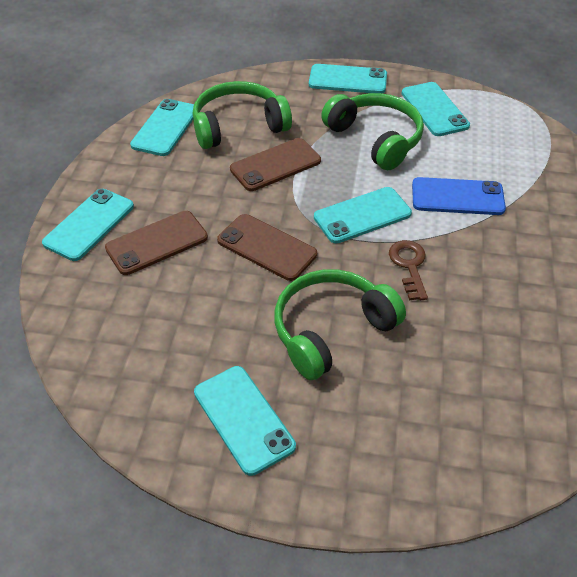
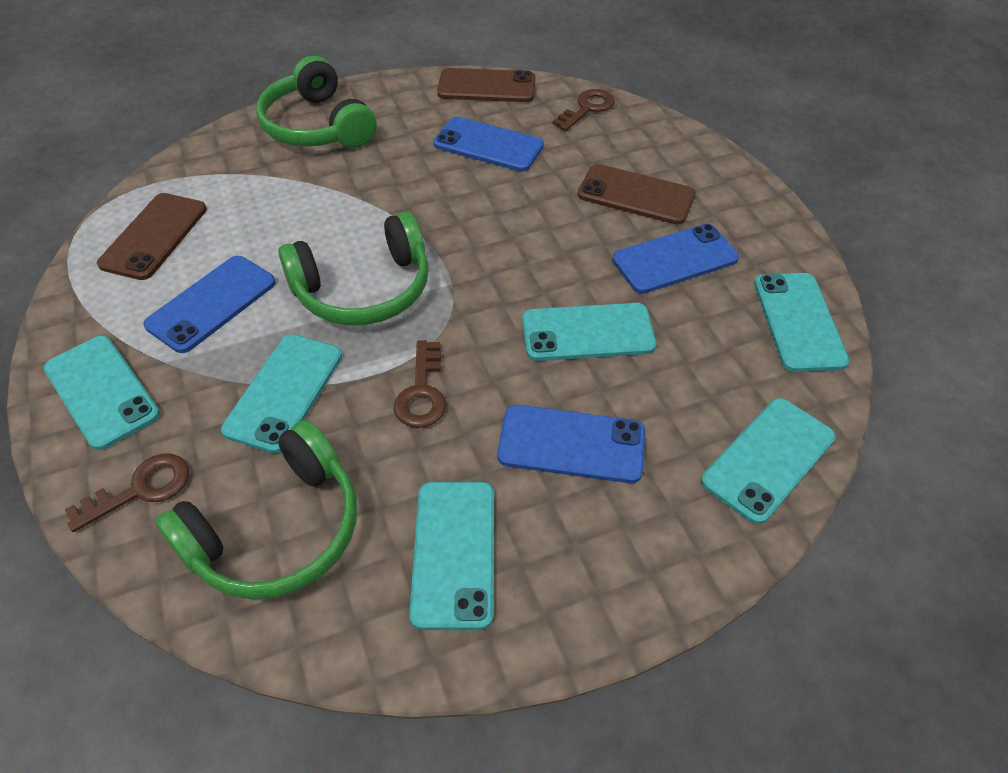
blue phone: 1 -> 4
brown key: 1 -> 3

